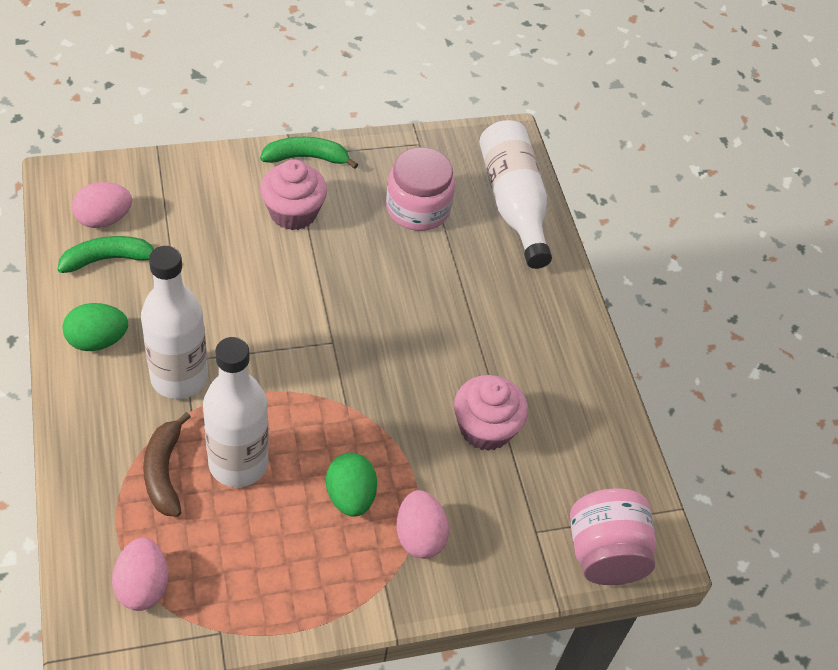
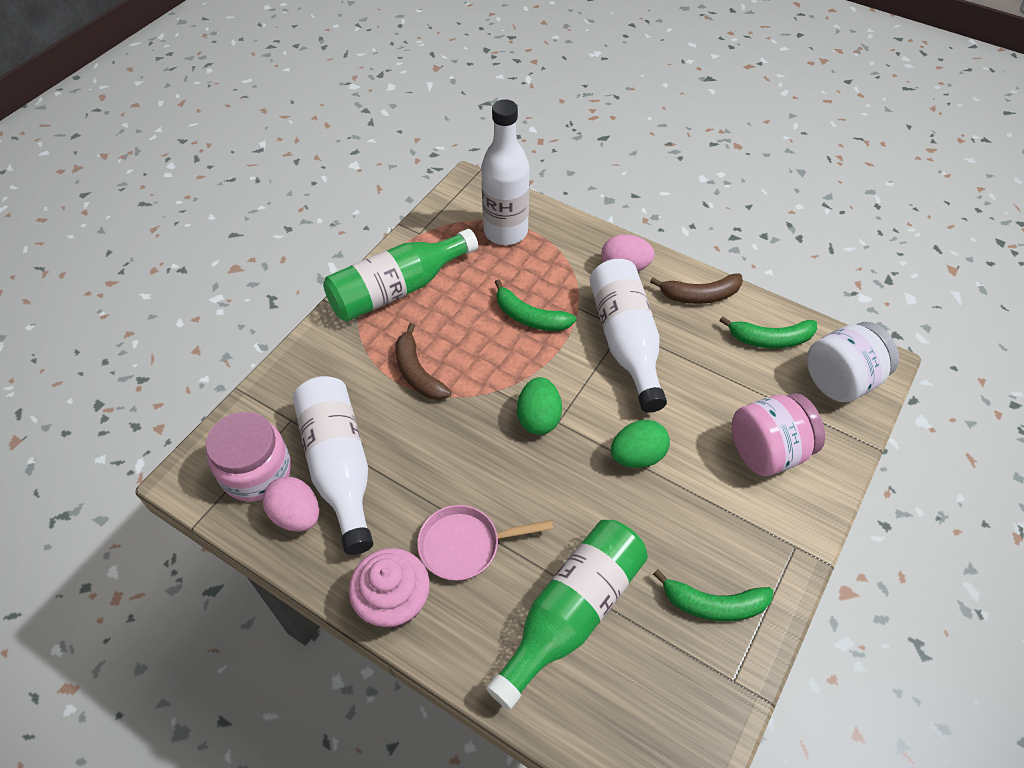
brown banana: 1 -> 2
green banana: 2 -> 3
green bottle: 0 -> 2
pink cupcake: 2 -> 1
pink egg: 3 -> 2
pink pan: 0 -> 1
white jar: 0 -> 1

